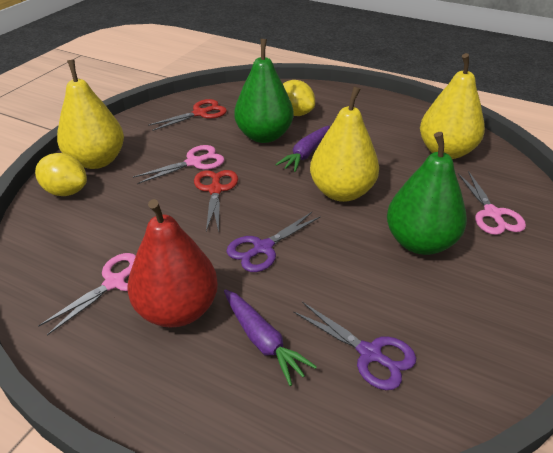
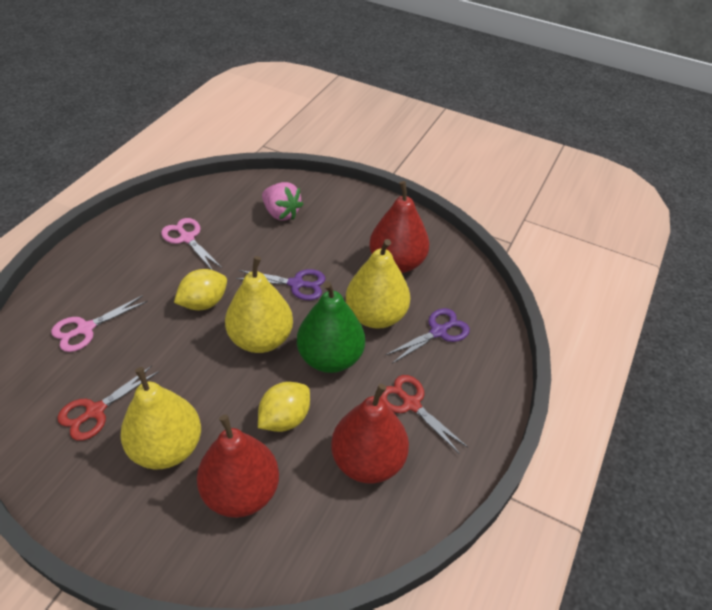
green pear: 2 -> 1
pink scissors: 3 -> 2
pink strawberry: 0 -> 1
purple carrot: 2 -> 0
red pear: 1 -> 3

